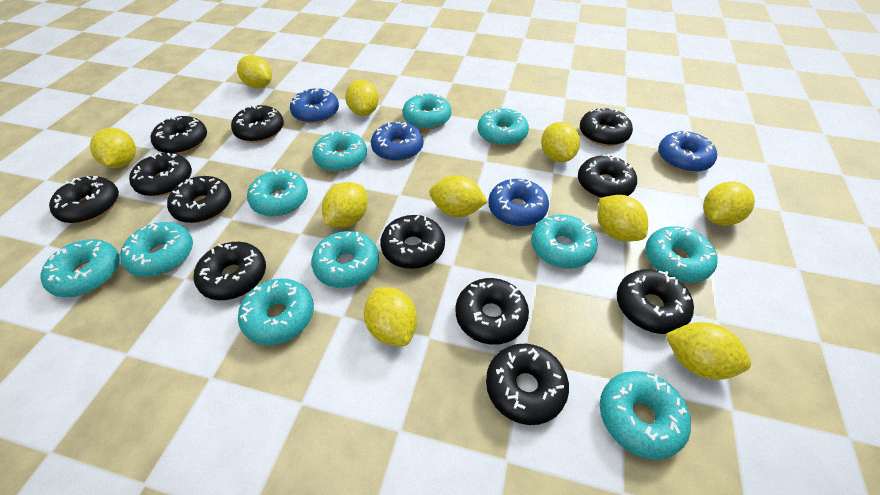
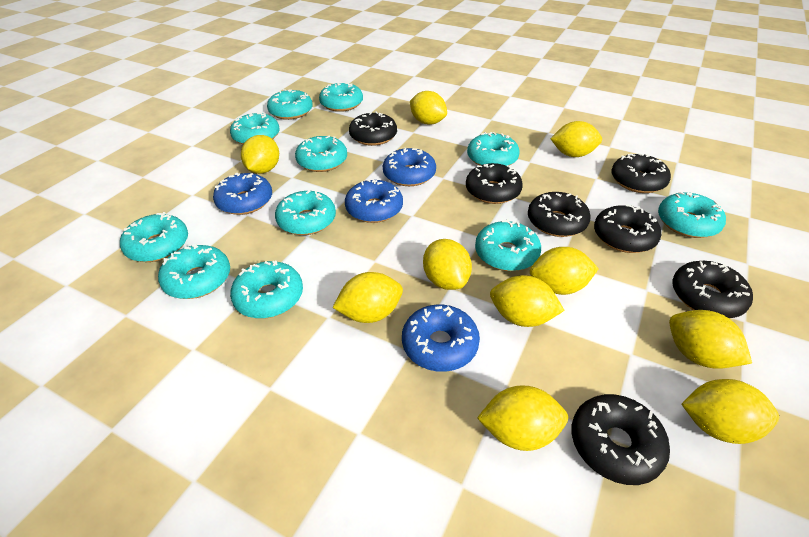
black donut: 12 -> 7

